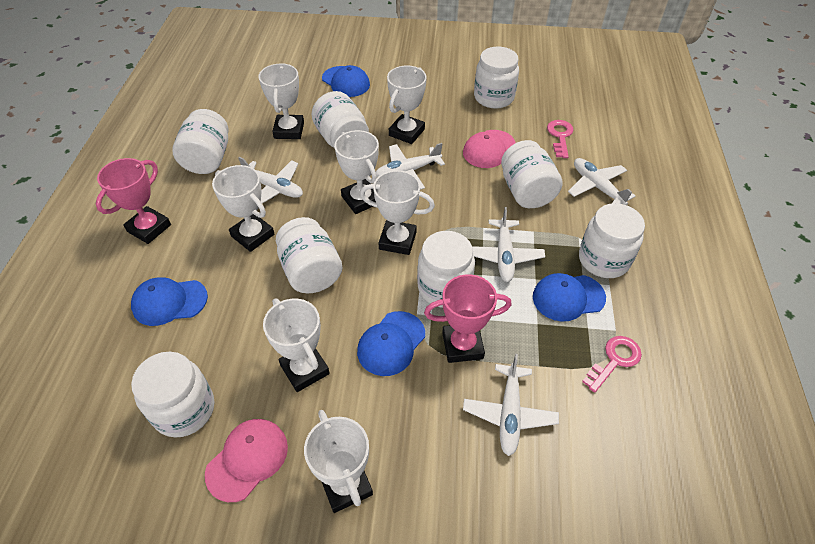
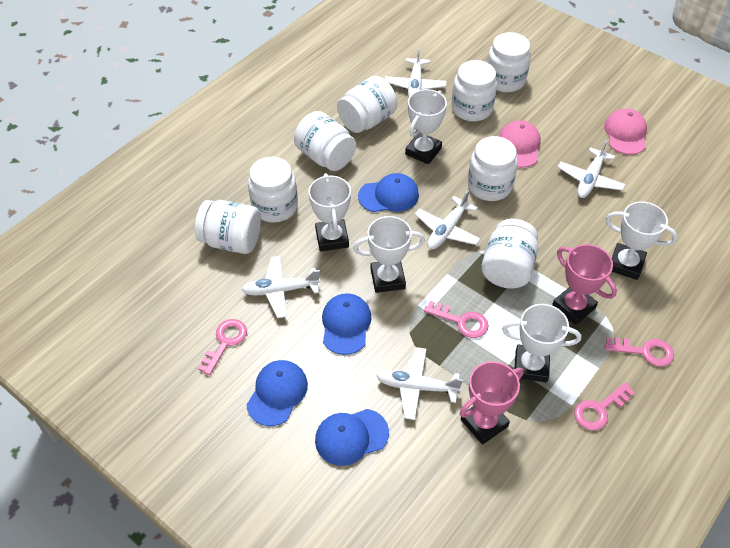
pink key: 2 -> 4
white trophy: 7 -> 5

